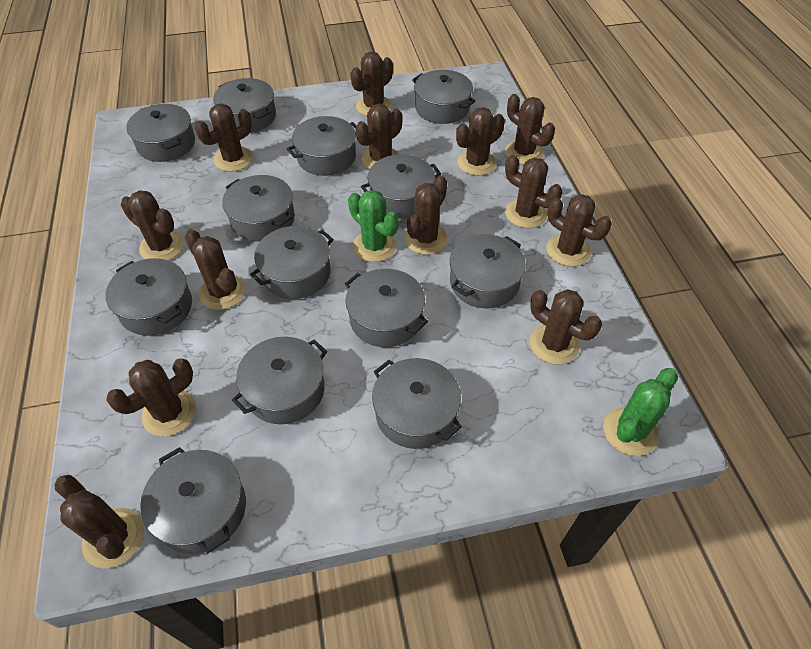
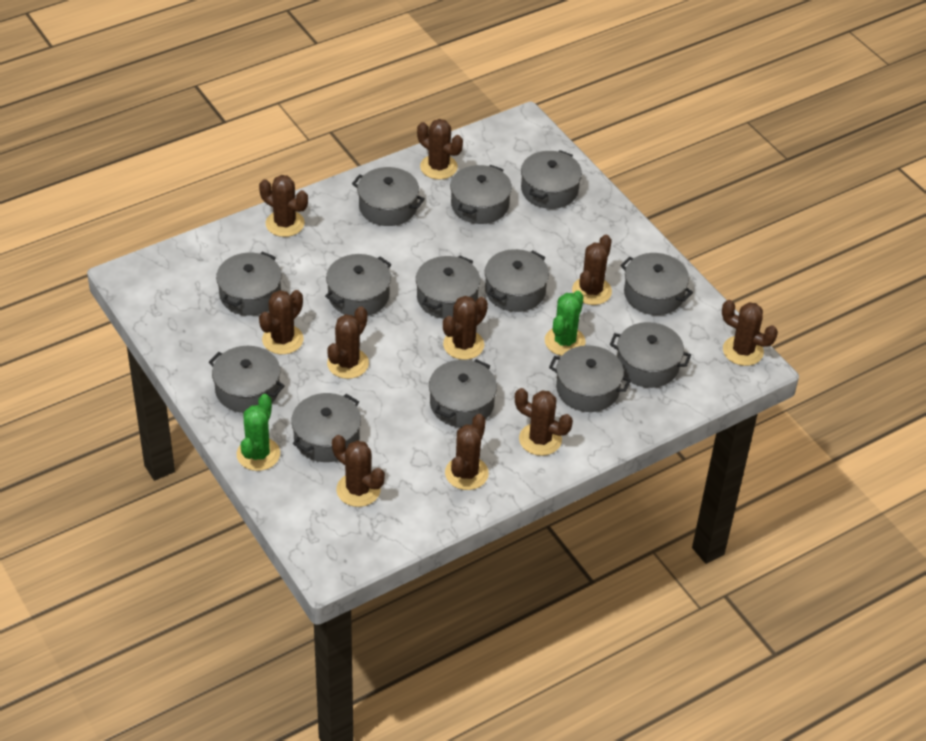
brown cactus: 13 -> 10

